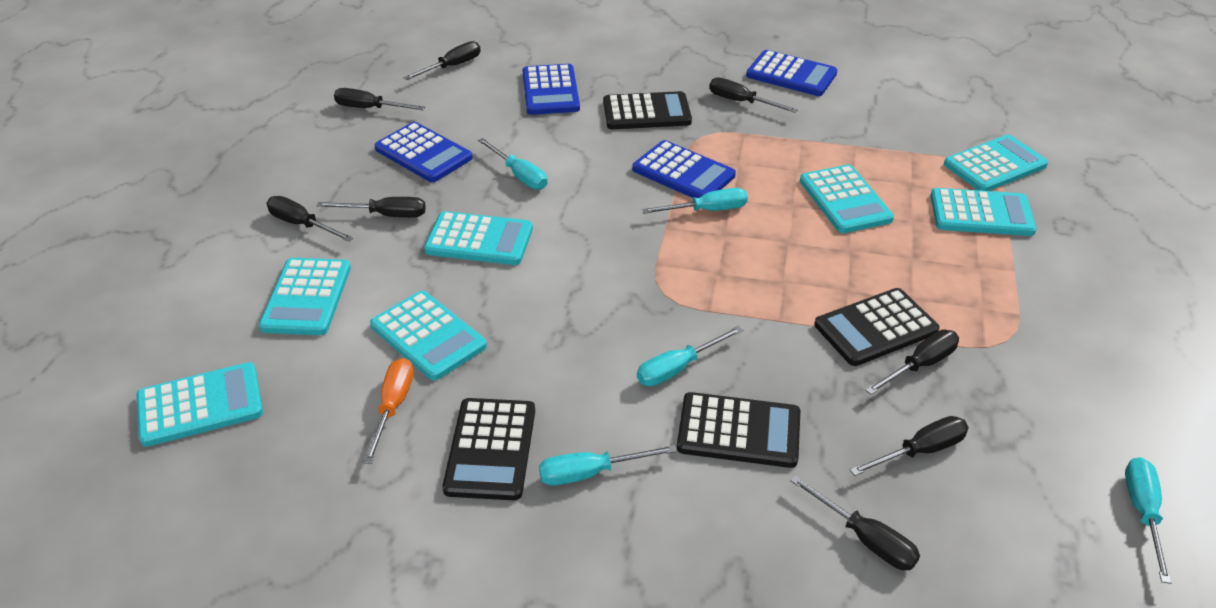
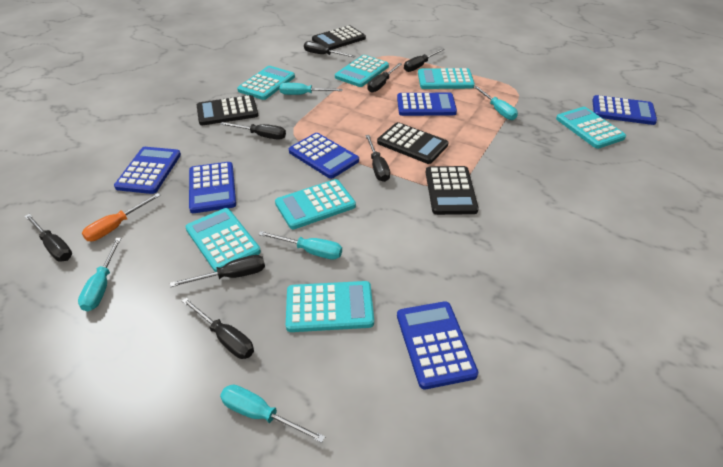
blue calculator: 4 -> 6

